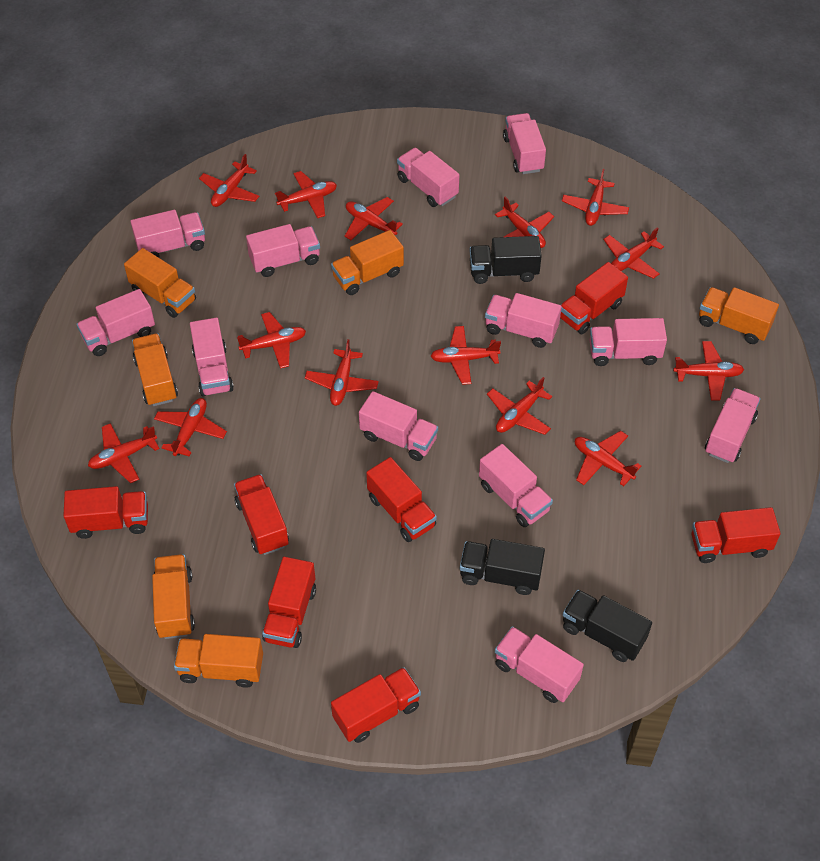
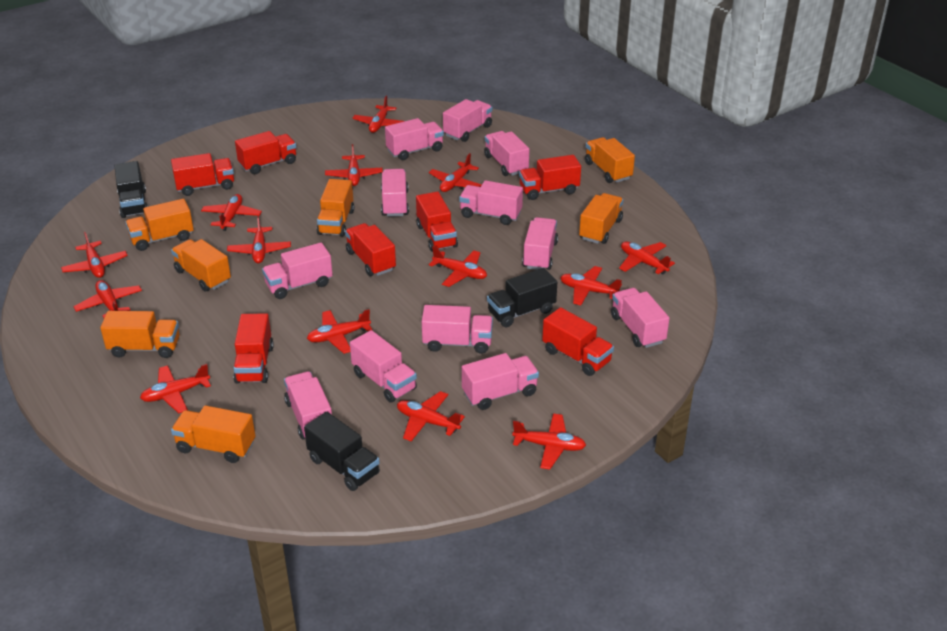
orange truck: 6 -> 7

